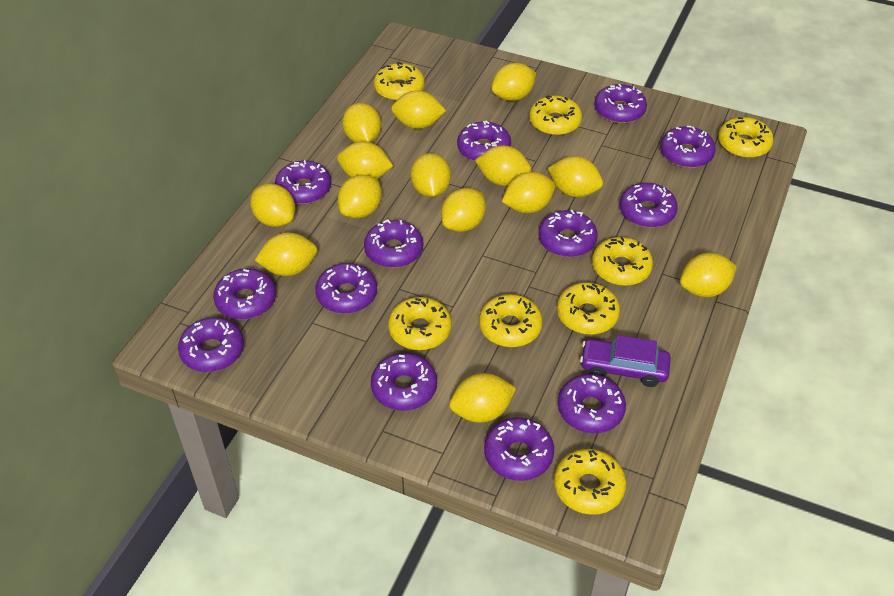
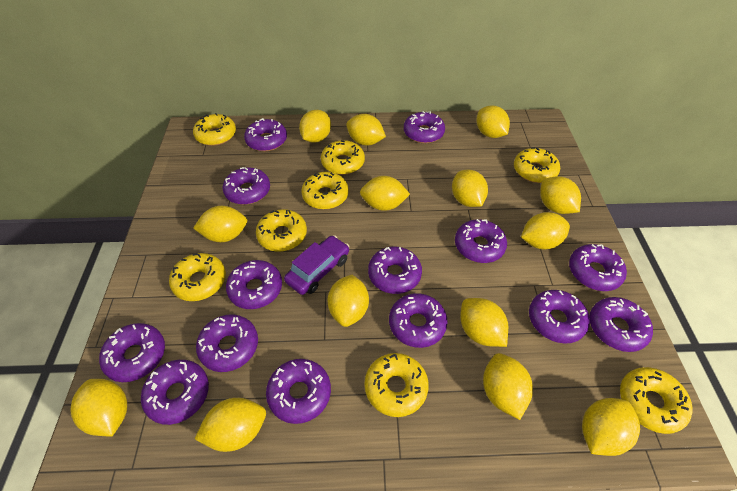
purple donut: 13 -> 14

